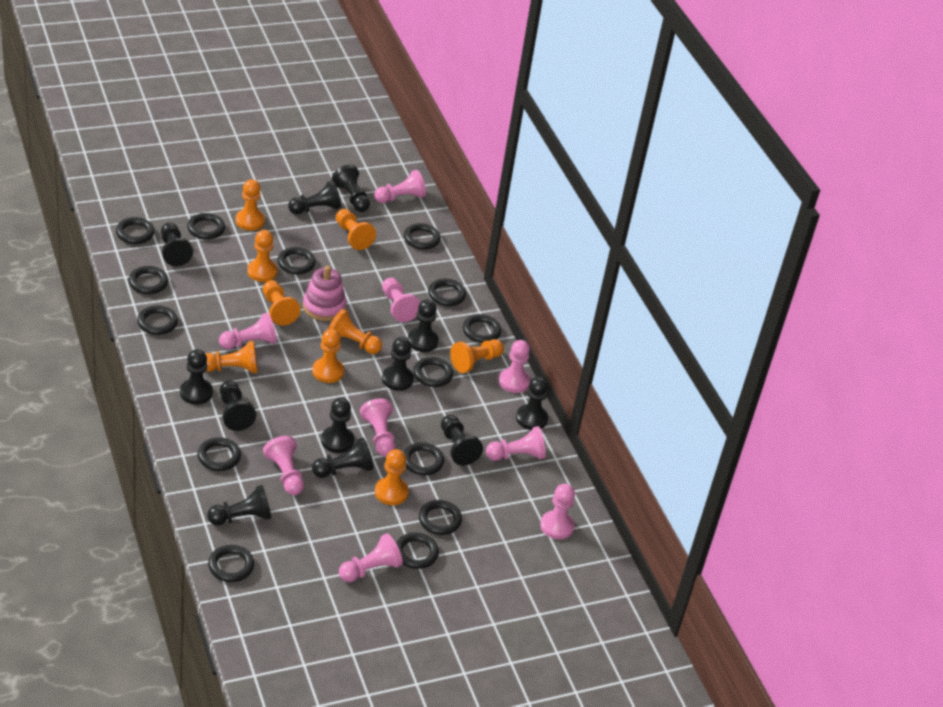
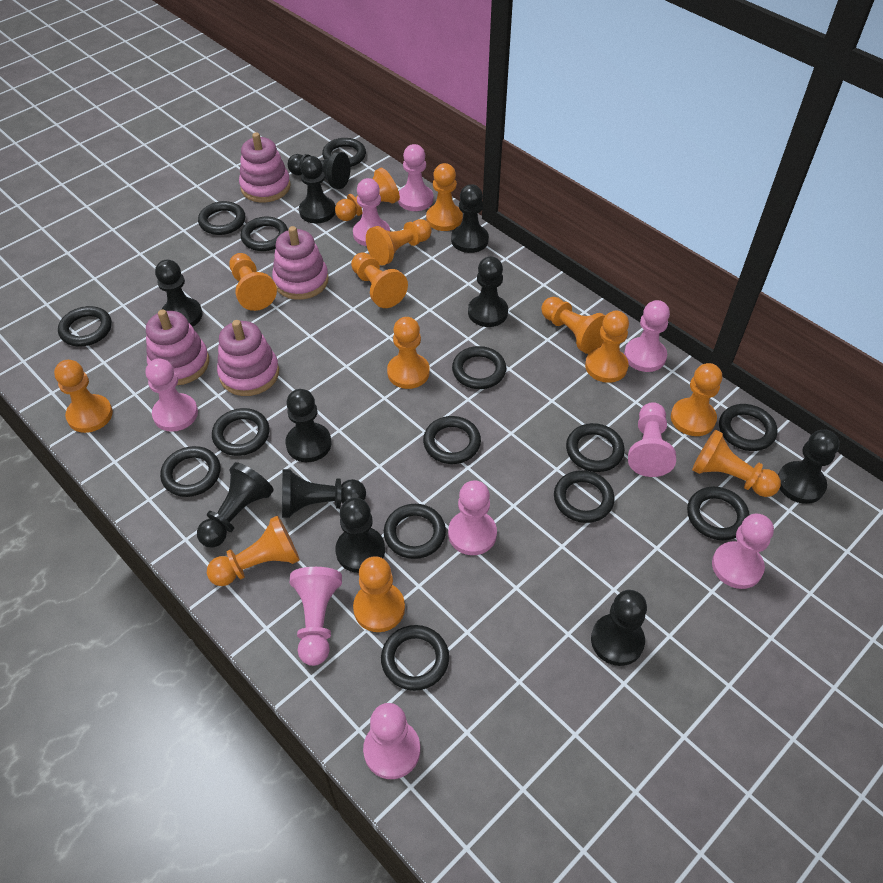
black pawn: 12 -> 11
orange pawn: 9 -> 13
pink stacking toy: 1 -> 4

